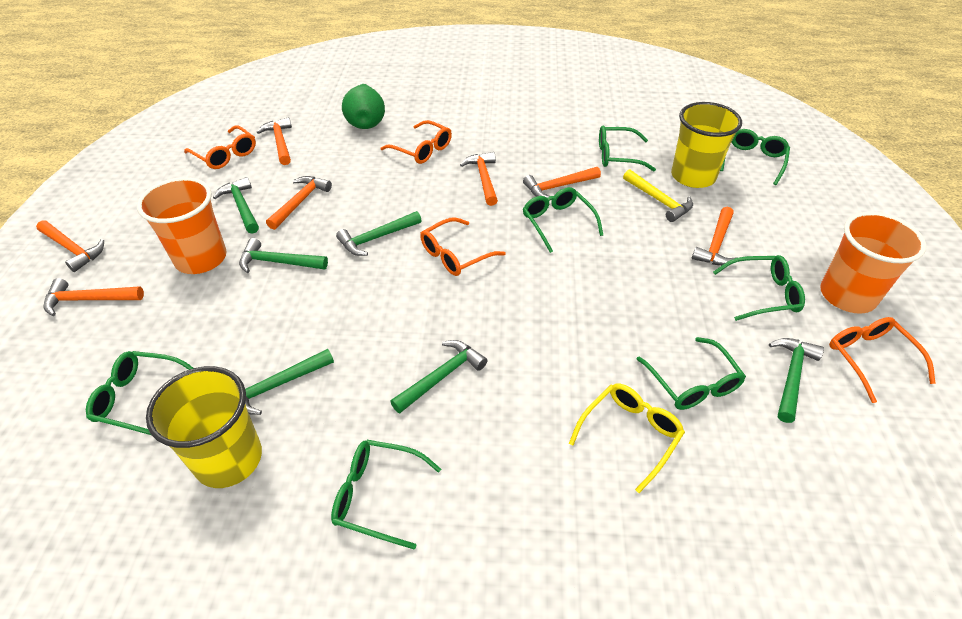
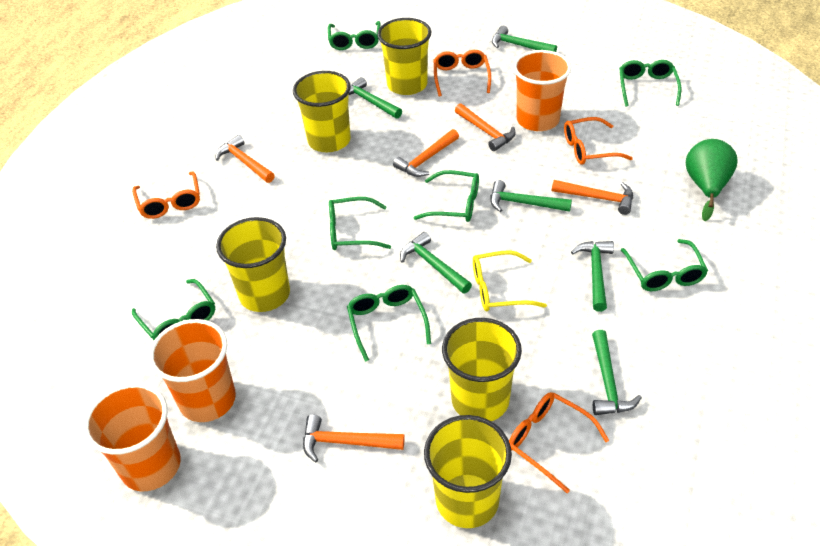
orange cup: 2 -> 3
orange hammer: 7 -> 5
yellow cup: 2 -> 5
yellow hammer: 1 -> 0

